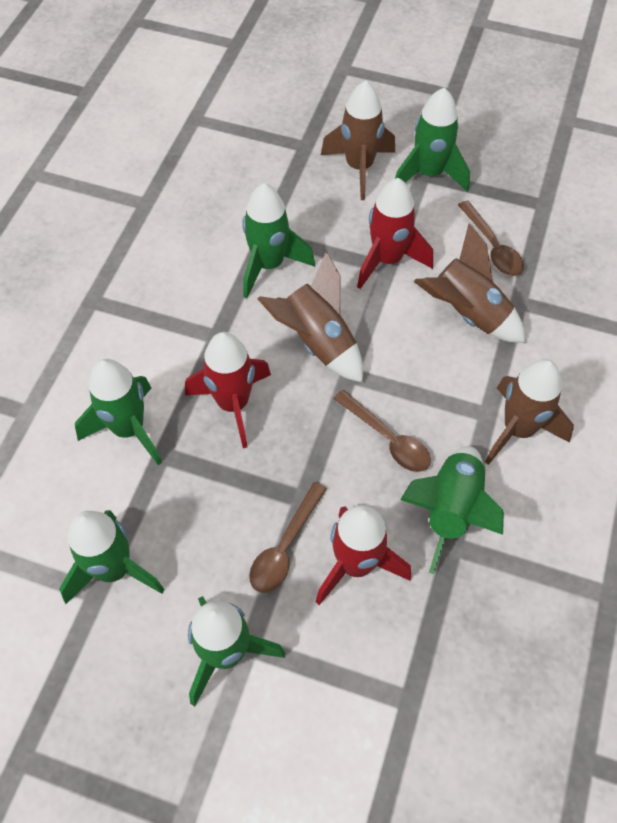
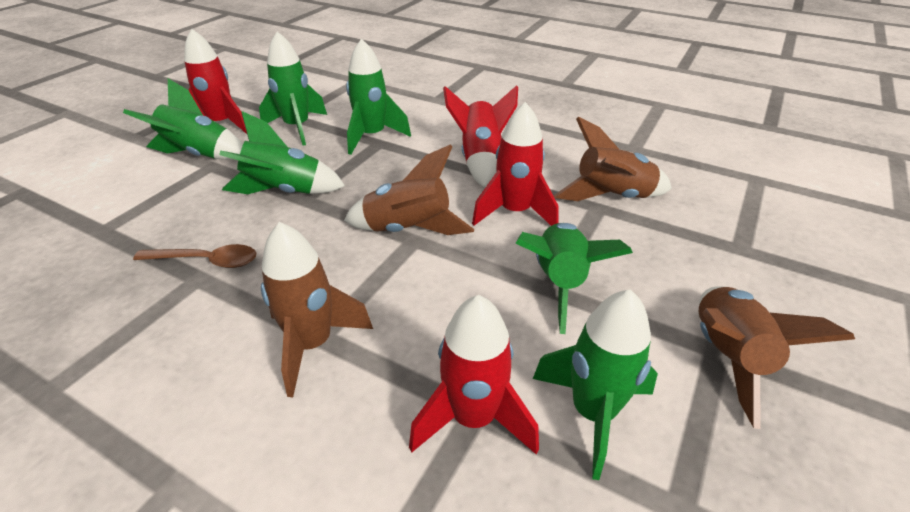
brown spoon: 3 -> 1
red rocket: 3 -> 4

